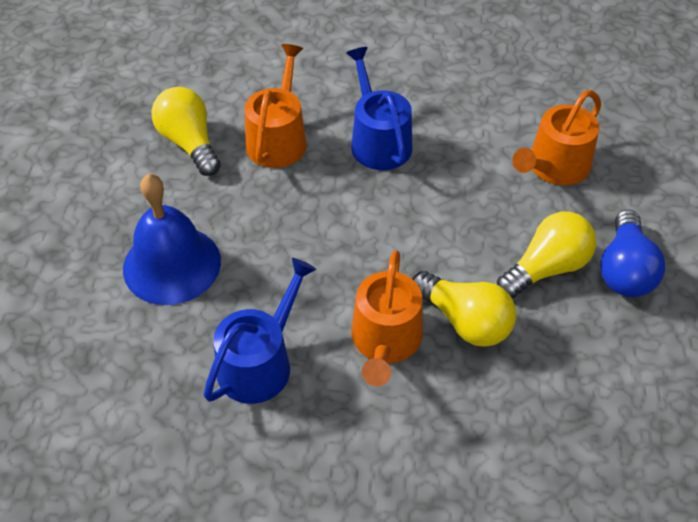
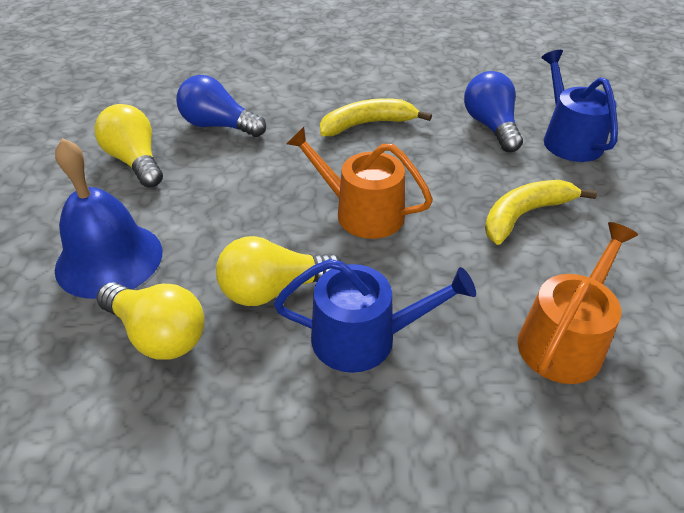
blue light bulb: 1 -> 2
orange watering can: 3 -> 2
yellow banana: 0 -> 2

